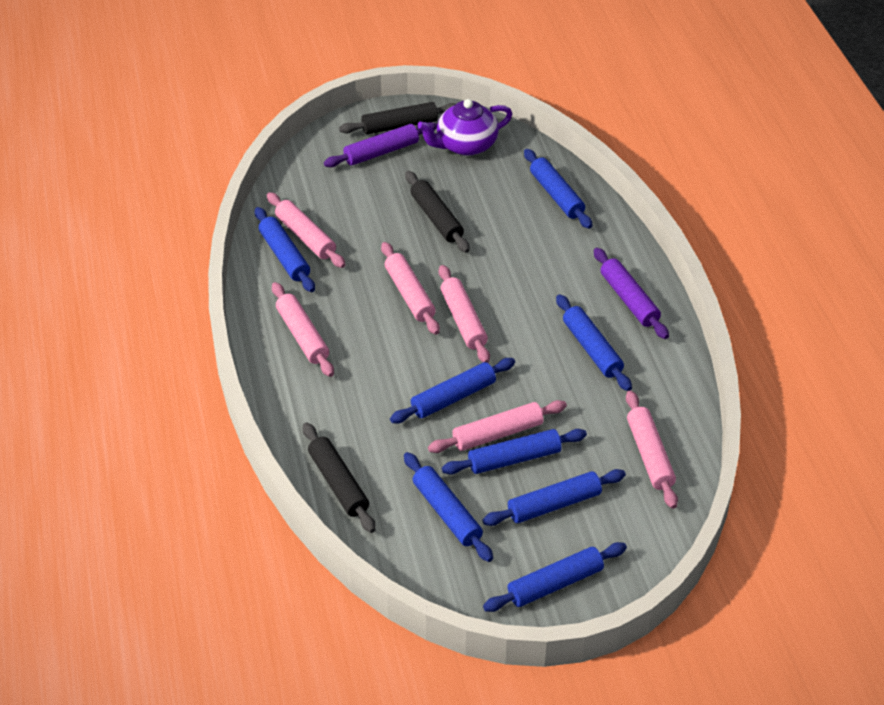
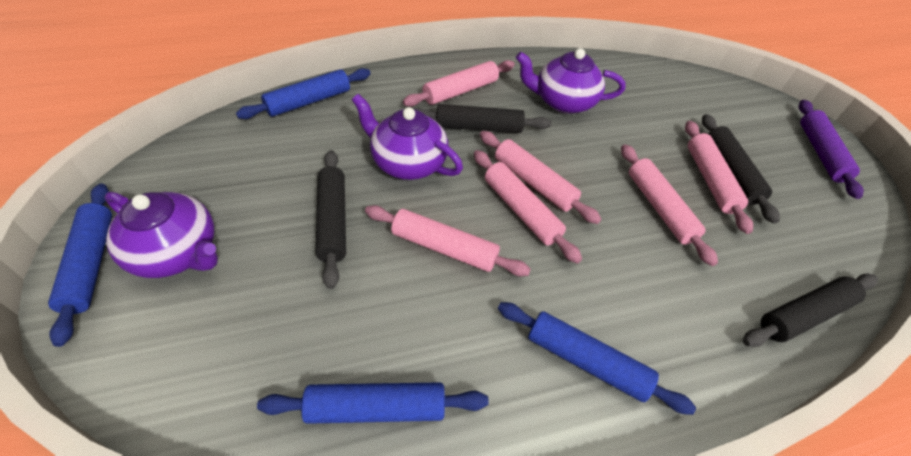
black rolling pin: 3 -> 4
blue rolling pin: 8 -> 4
purple rolling pin: 2 -> 1
purple teapot: 1 -> 3

